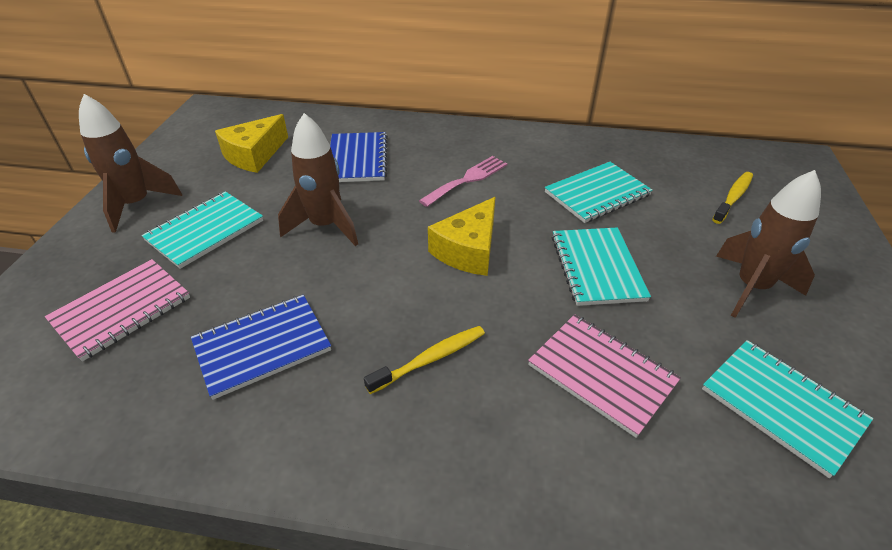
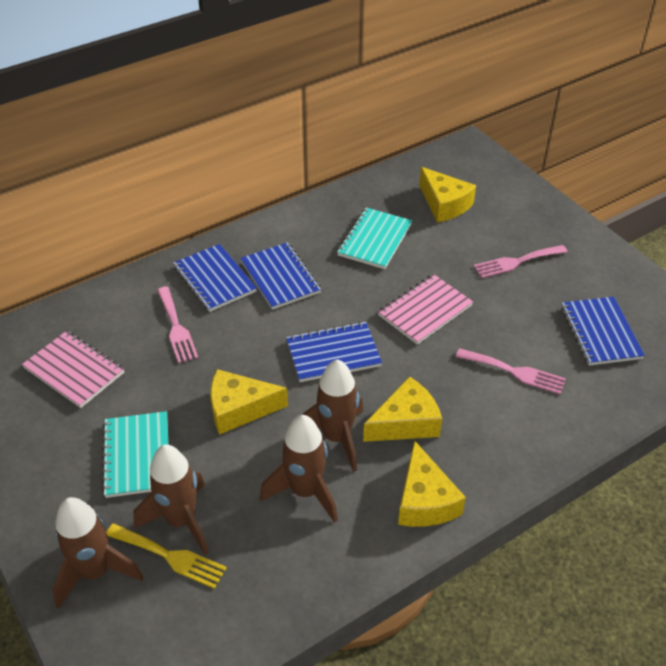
blue notebook: 2 -> 4
brown rocket: 3 -> 4
pink fork: 1 -> 3
turquoise notebook: 4 -> 2
yellow cheese: 2 -> 4
yellow fork: 0 -> 1
yellow toothbrush: 2 -> 0

